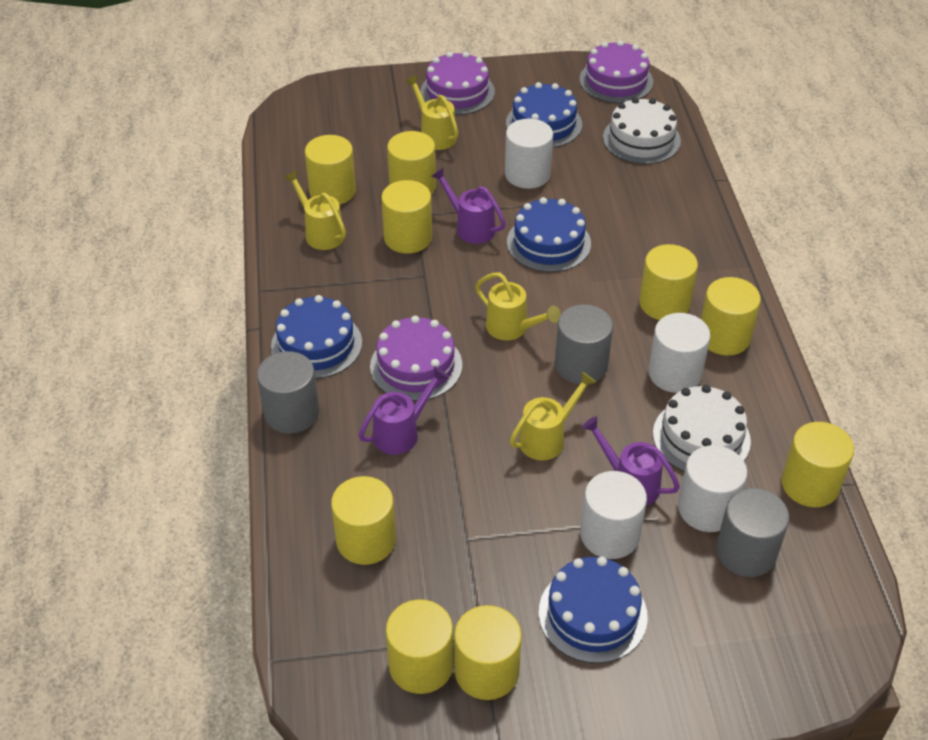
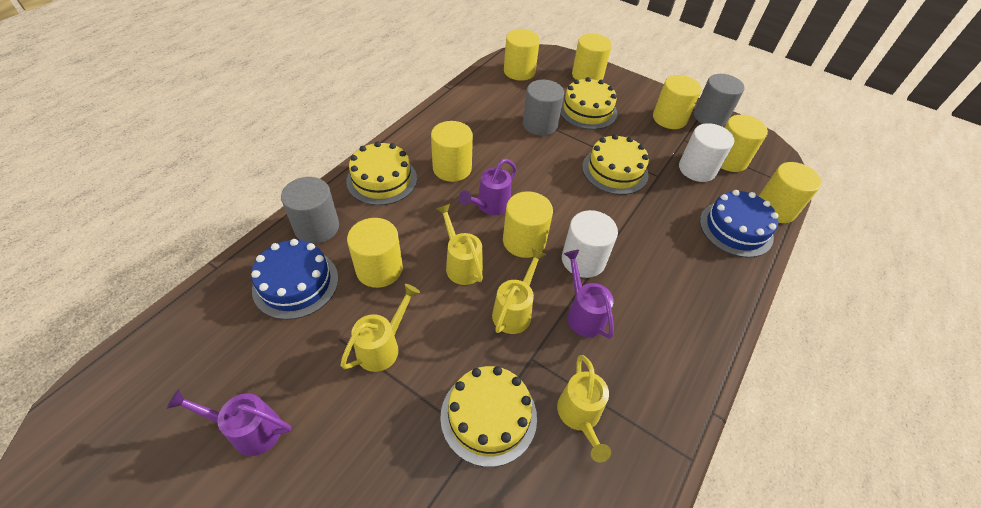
blue cake: 4 -> 2
purple cake: 3 -> 0
white cake: 2 -> 0
white cylinder: 4 -> 2
yellow cake: 0 -> 4
yellow cylinder: 9 -> 8

